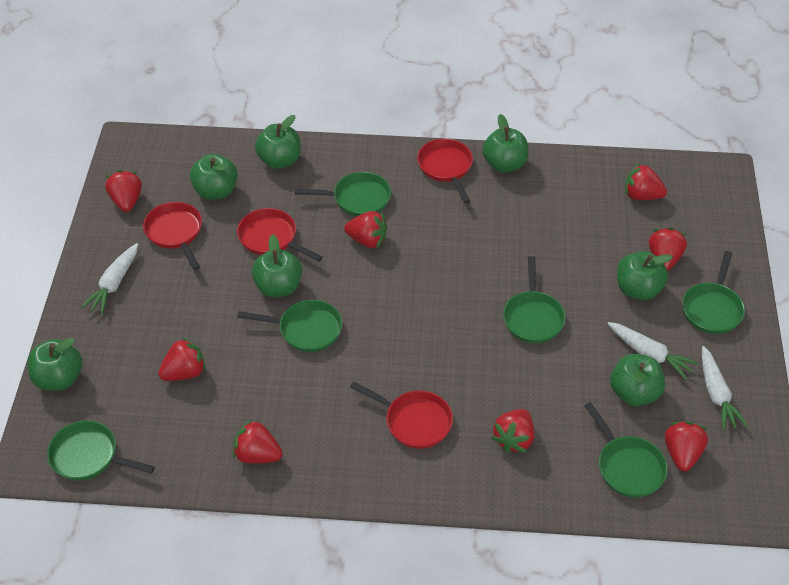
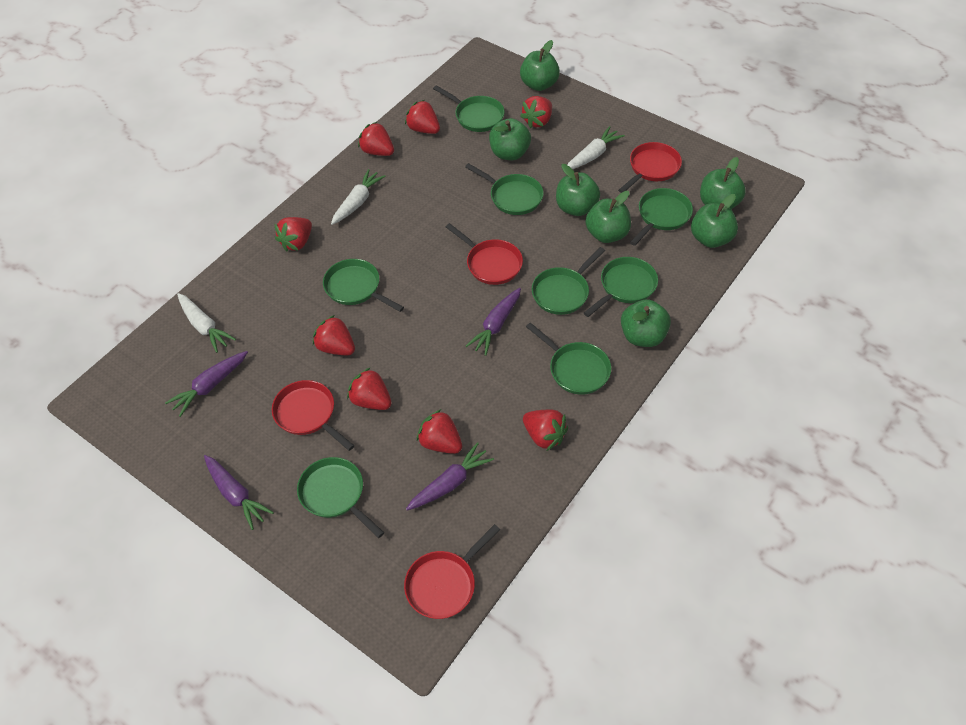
green pan: 6 -> 8
purple carrot: 0 -> 4

